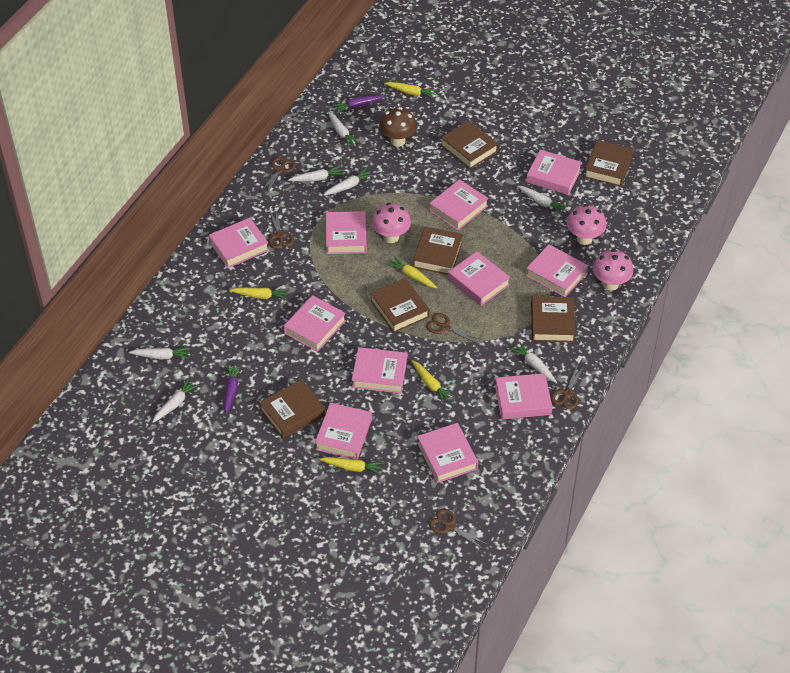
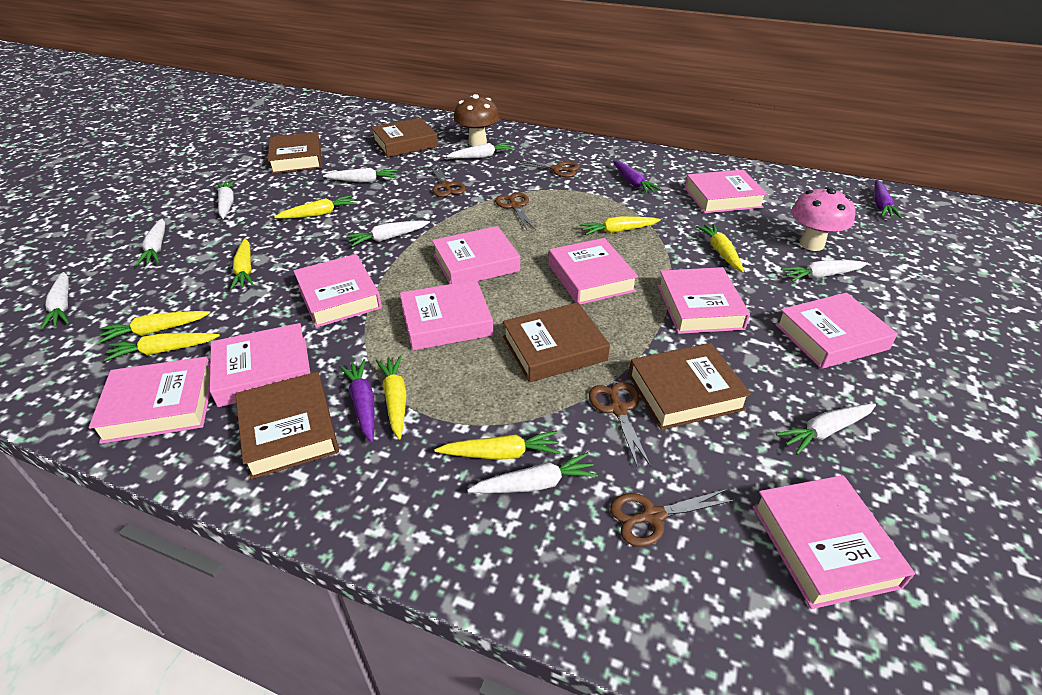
brown book: 6 -> 5
pink book: 11 -> 10
pink mushroom: 3 -> 1
purple carrot: 2 -> 3
white carrot: 7 -> 9
yellow carrot: 5 -> 8

